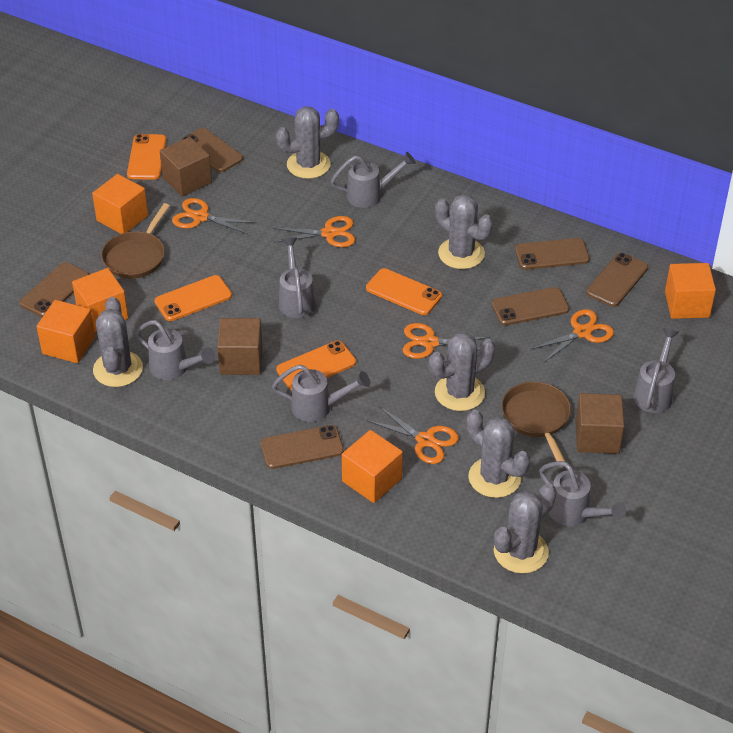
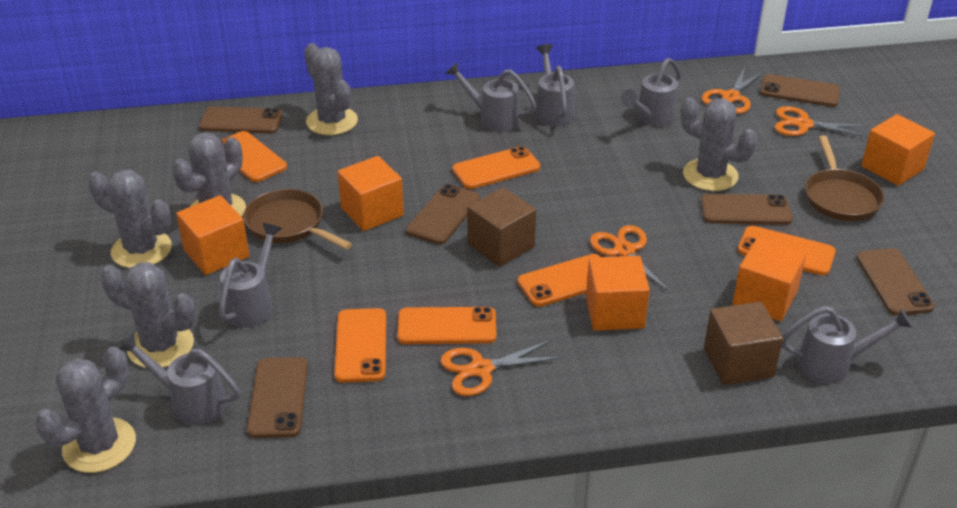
brown cube: 3 -> 2
orange phone: 4 -> 6
orange scissors: 5 -> 4

